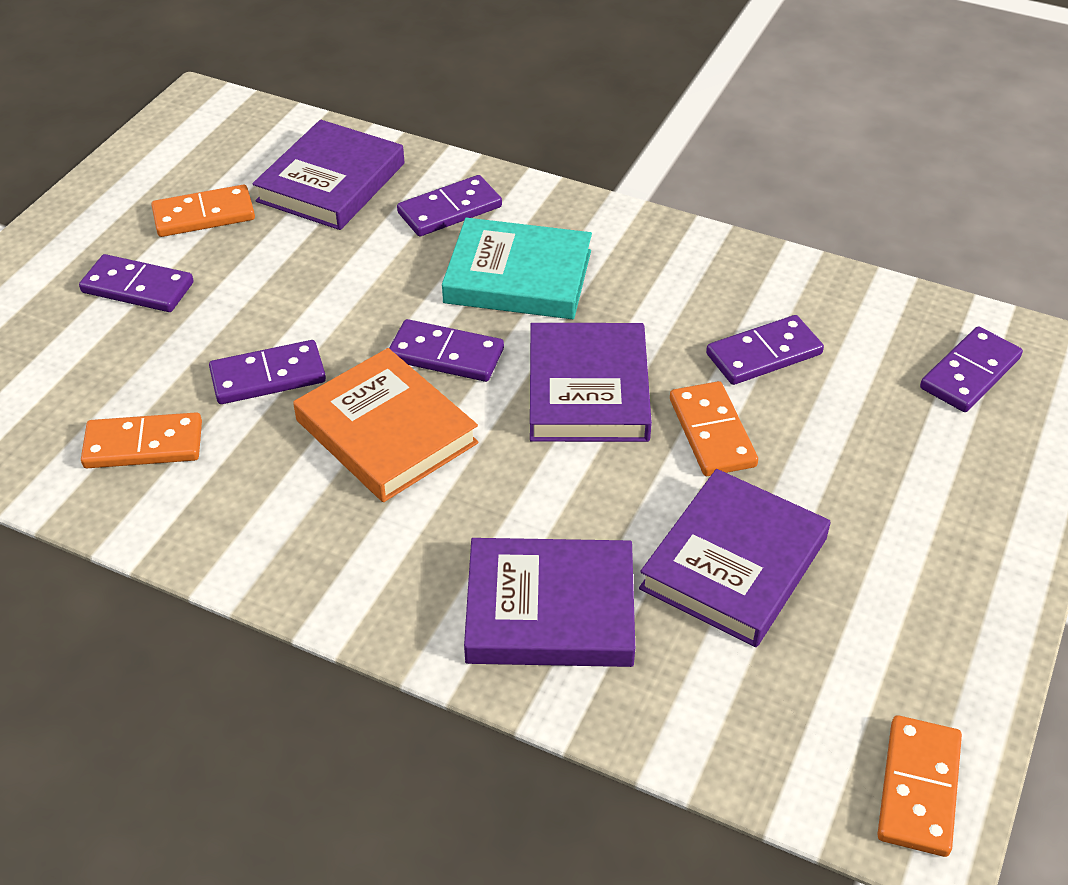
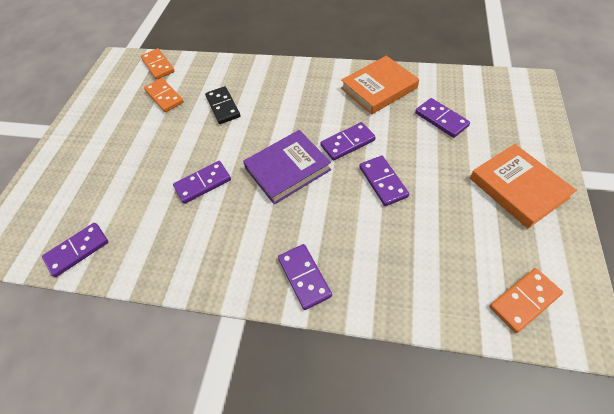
black domino: 0 -> 1
orange book: 1 -> 2
orange domino: 4 -> 3
purple book: 4 -> 1
turquoise book: 1 -> 0

